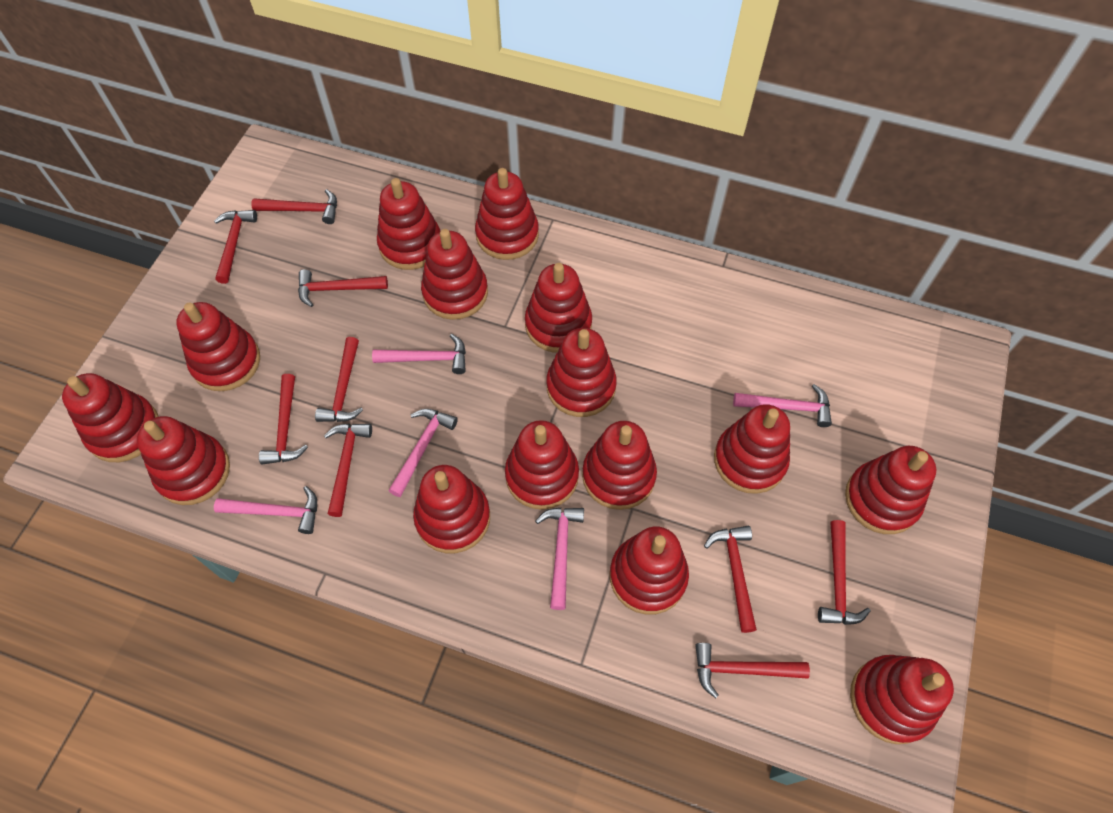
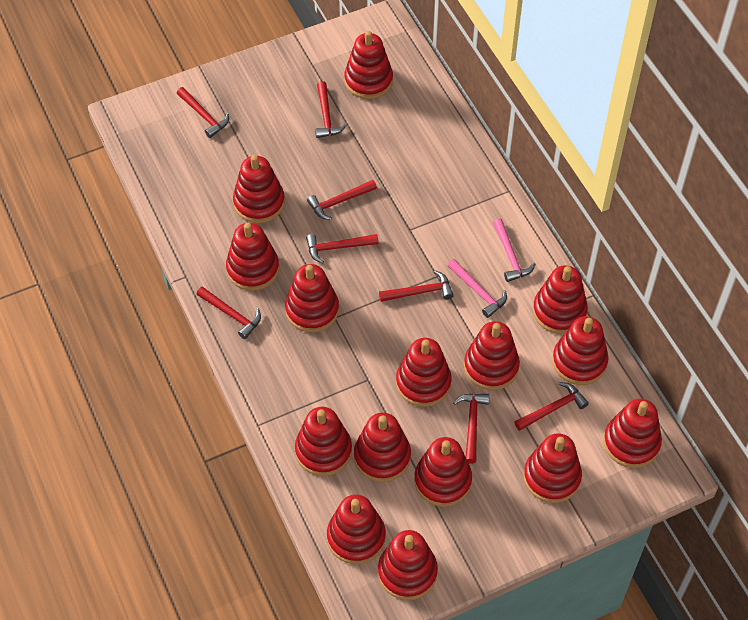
pink hammer: 5 -> 2
red hammer: 9 -> 8

